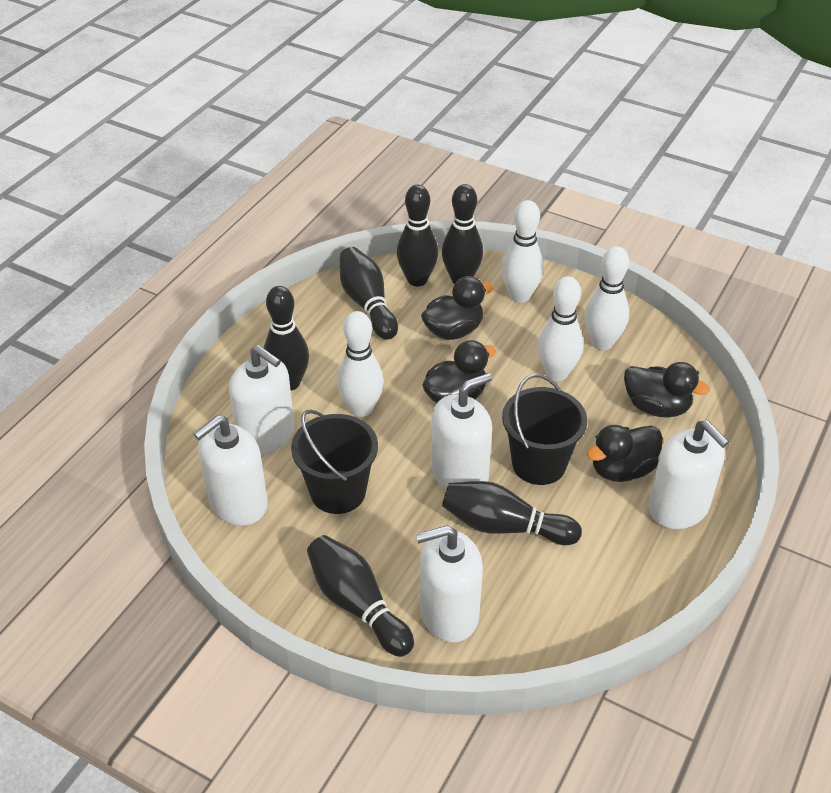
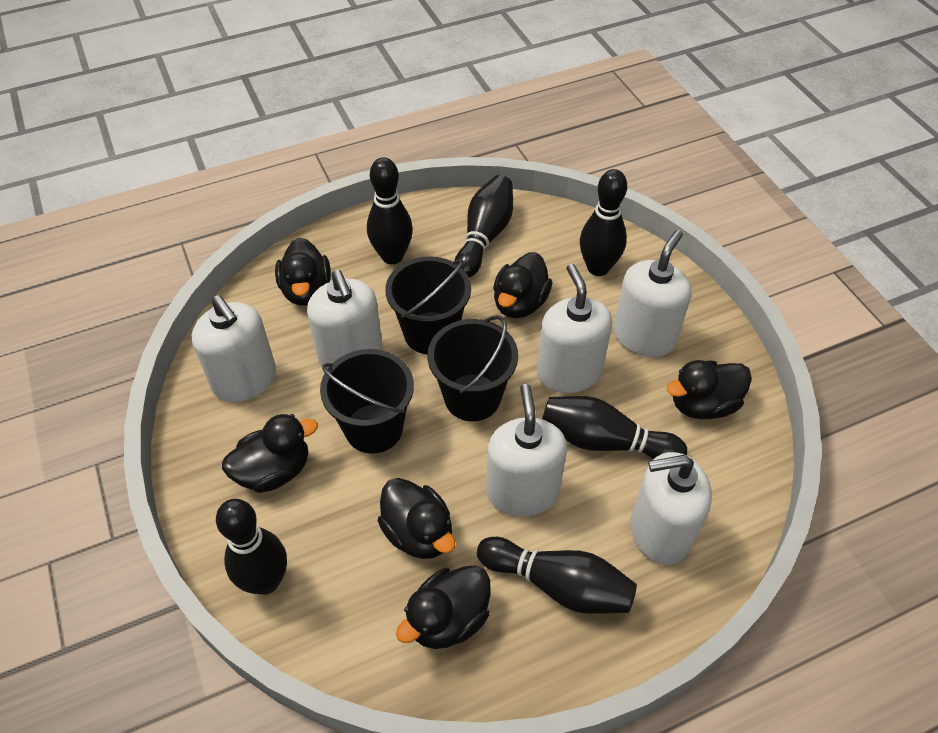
black bucket: 2 -> 3
black duck: 4 -> 6
white bowling pin: 4 -> 0
white soap dispenser: 5 -> 6

